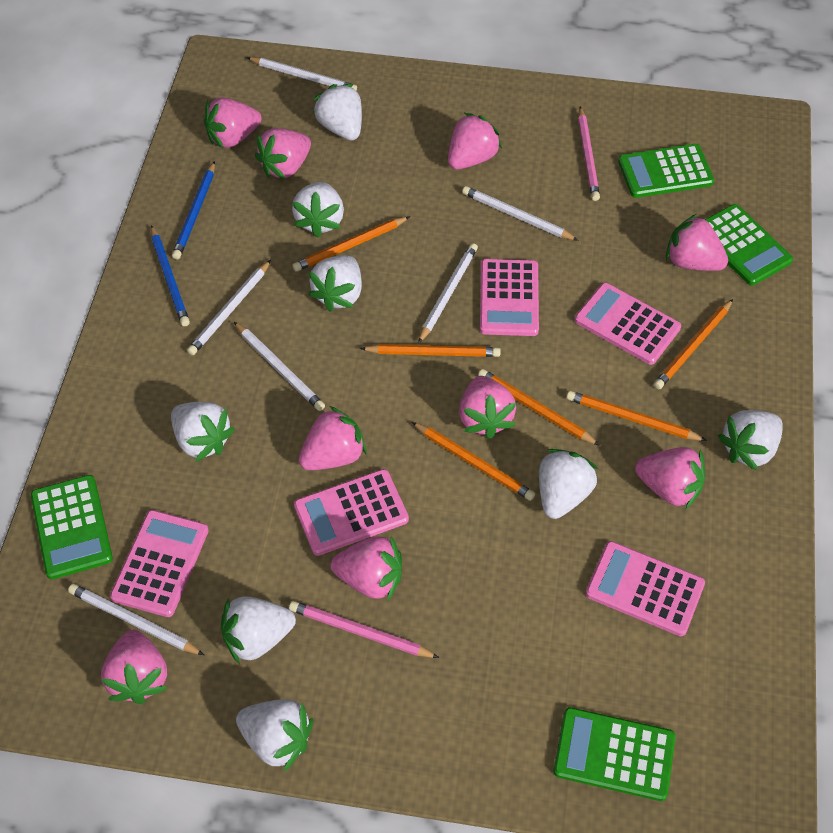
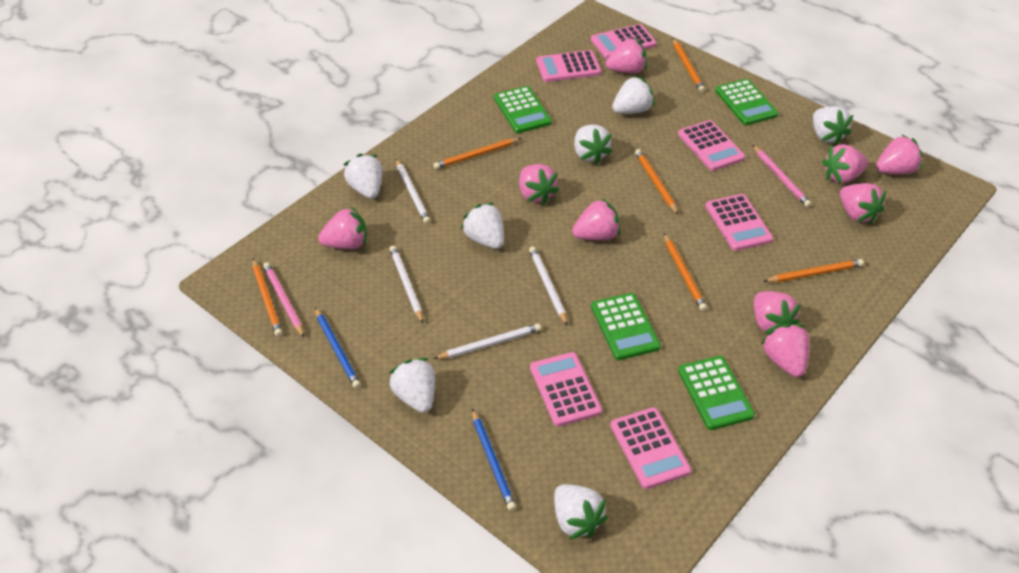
pink calculator: 5 -> 6
white pencil: 6 -> 4
white strawberry: 8 -> 7

